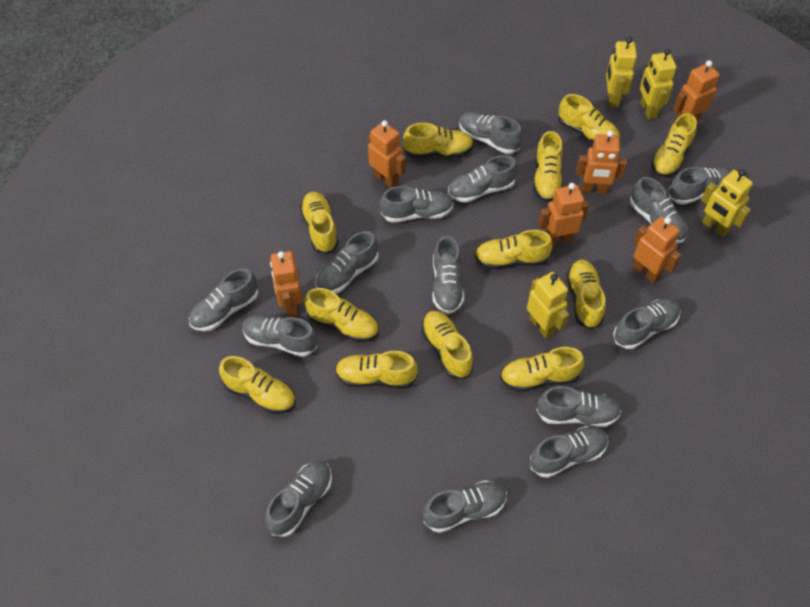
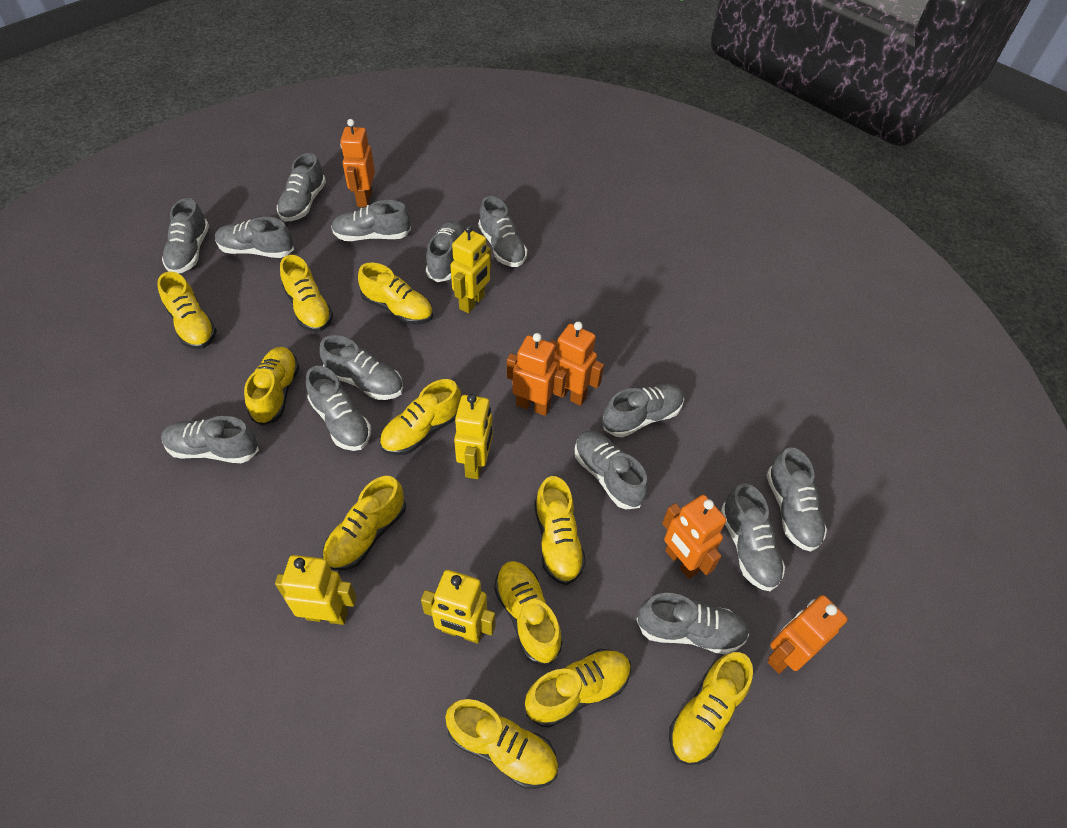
orange robot: 6 -> 5
yellow shoe: 12 -> 11

